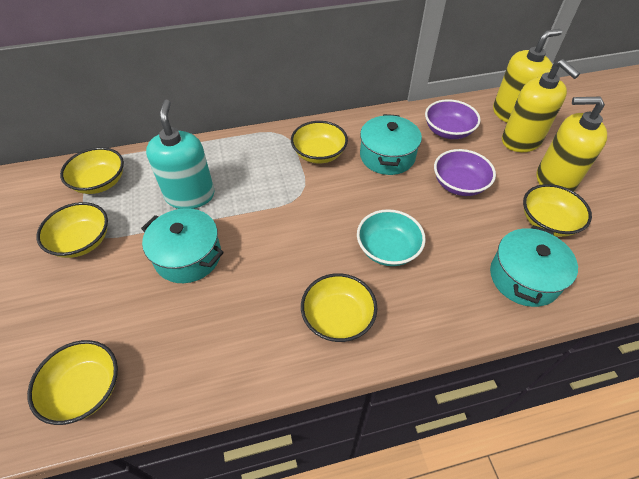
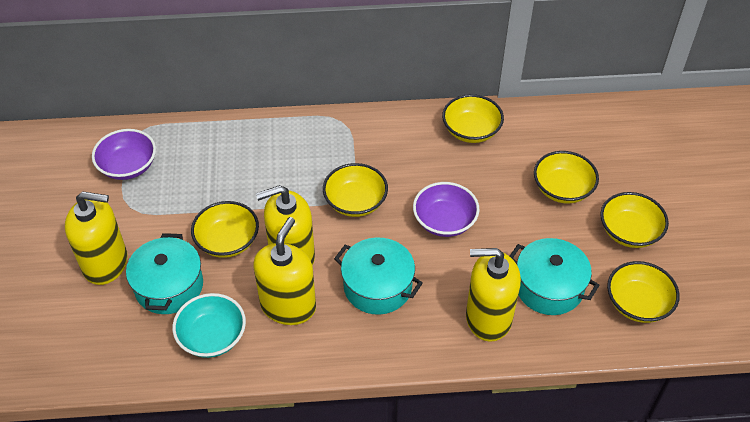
turquoise soap dispenser: 1 -> 0
yellow soap dispenser: 3 -> 4

